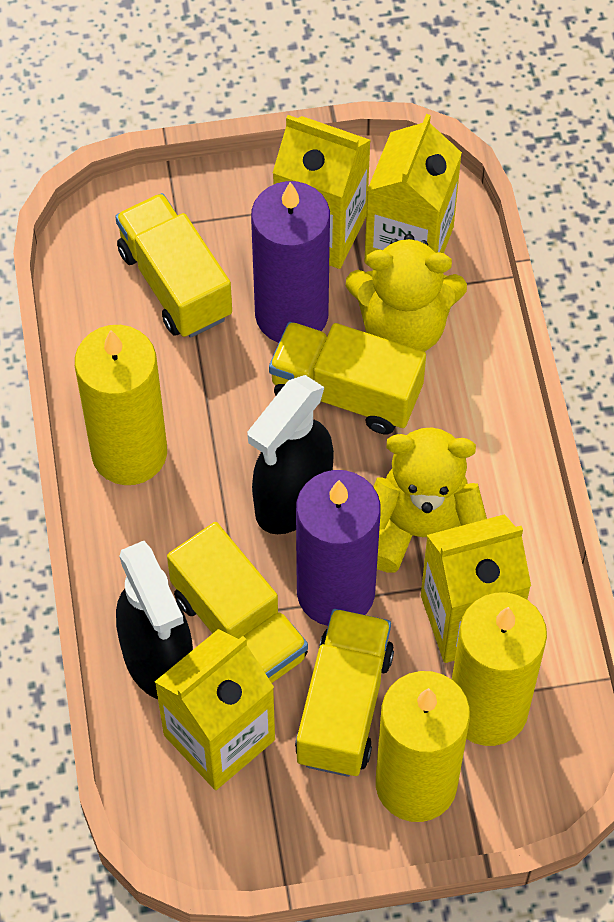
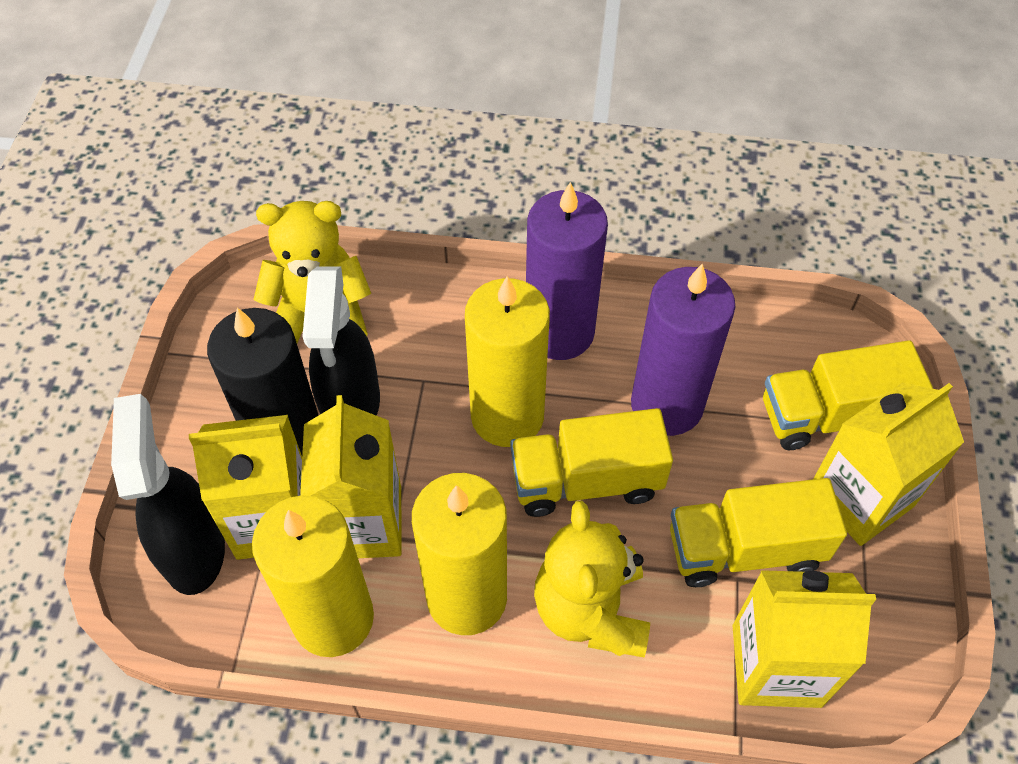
black candle: 0 -> 1
yellow truck: 4 -> 3

